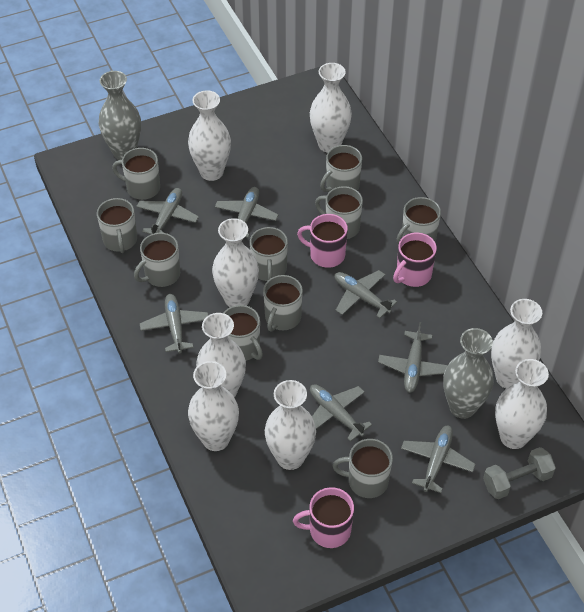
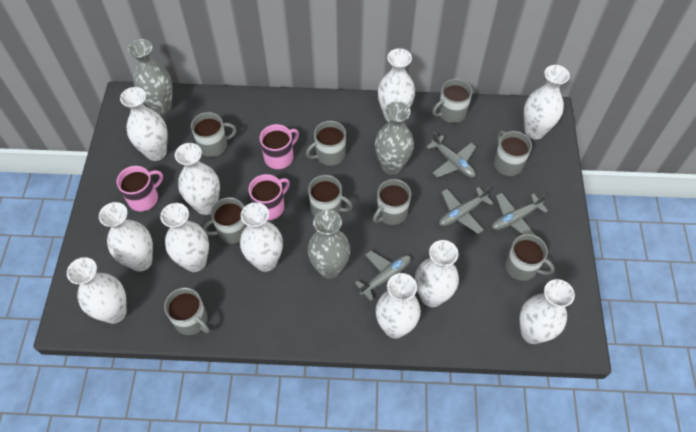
grey dumbbell: 1 -> 0
grey mug: 10 -> 9
grey plane: 7 -> 4
grey vase: 2 -> 3
white vase: 8 -> 11

